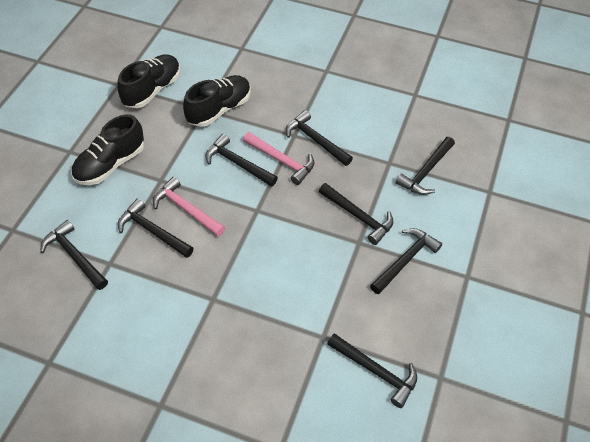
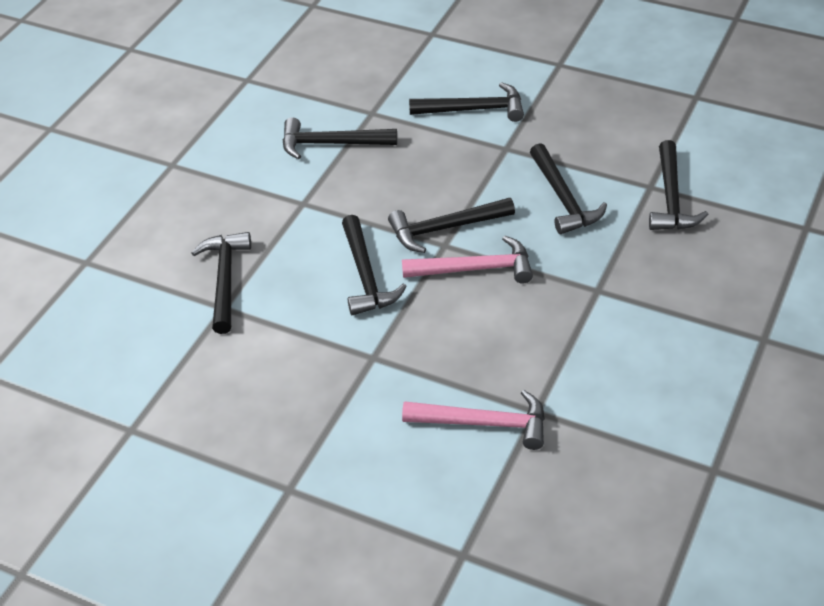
black hammer: 8 -> 7
black shoe: 3 -> 0

